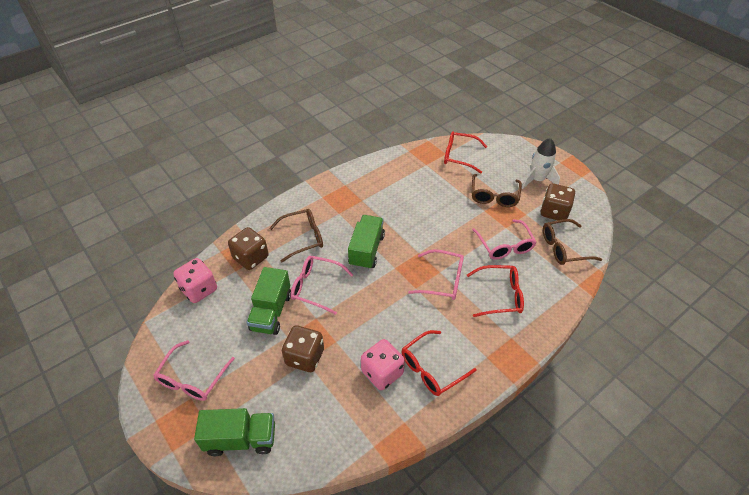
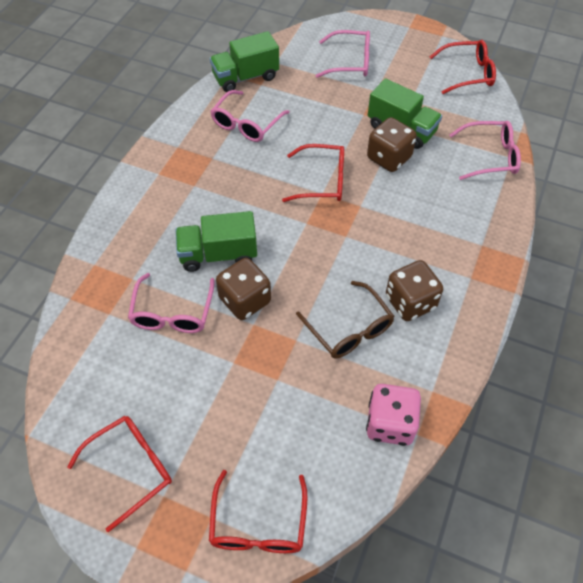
brown glasses: 3 -> 1
pink dice: 2 -> 1
red glasses: 3 -> 4
white rocket: 1 -> 0

